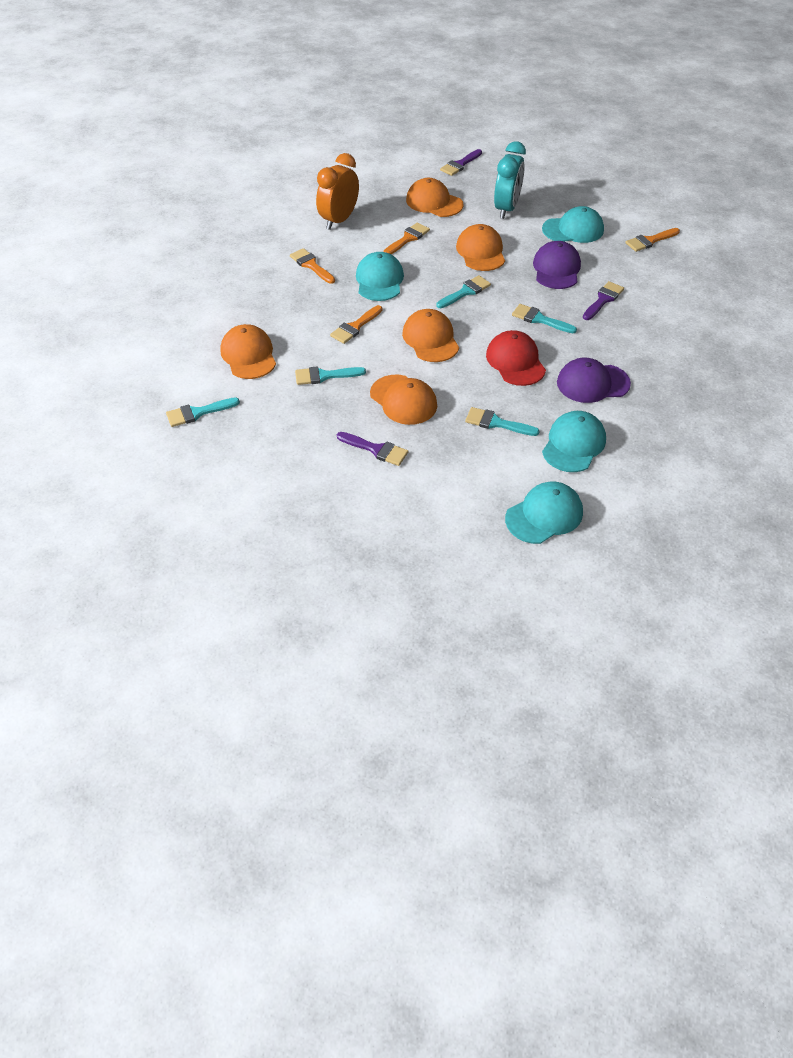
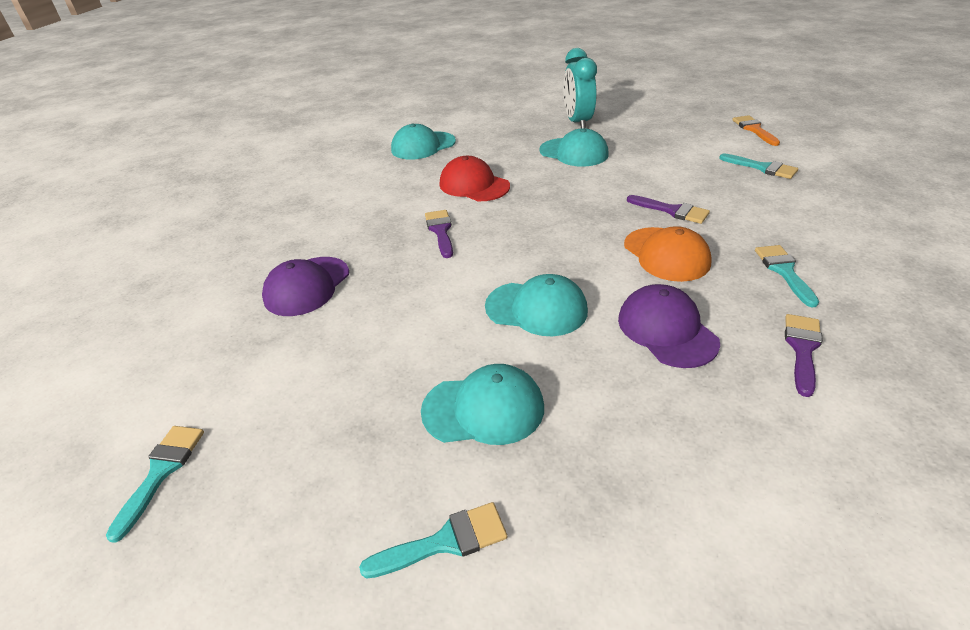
orange brush: 4 -> 1
orange cap: 5 -> 1
orange clock: 1 -> 0
turquoise brush: 5 -> 4

